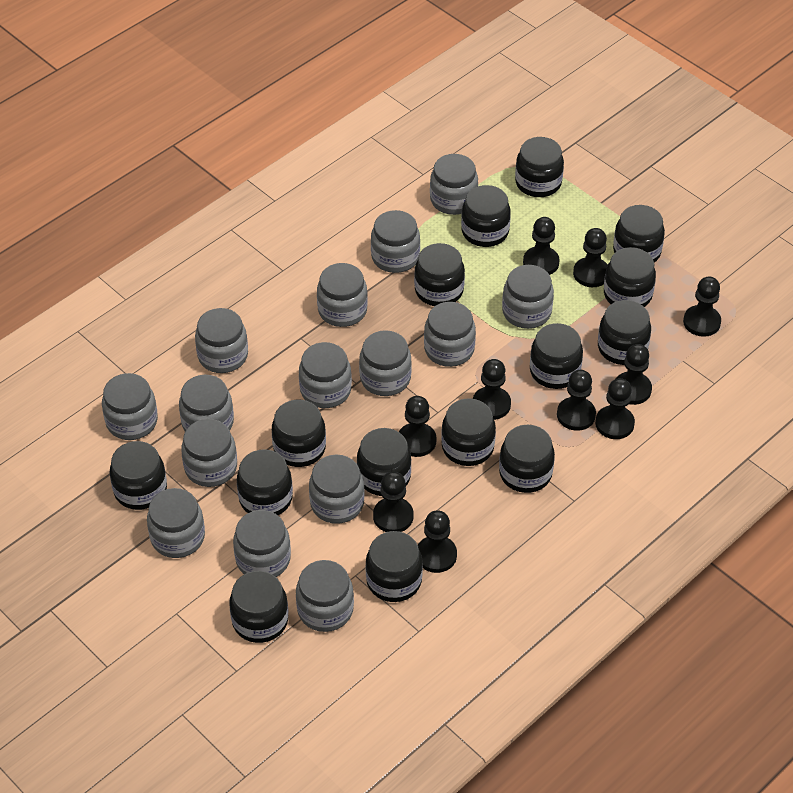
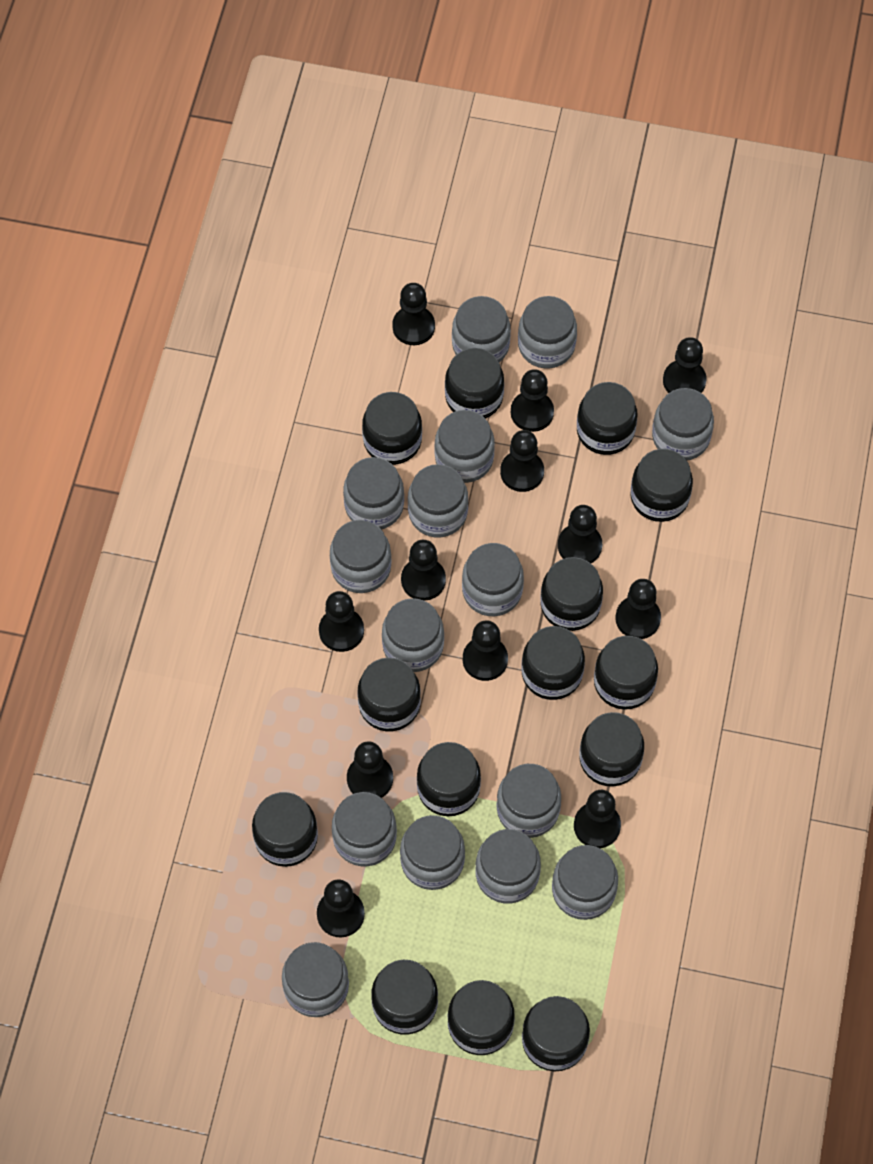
black jar: 15 -> 14
black pawn: 10 -> 12

